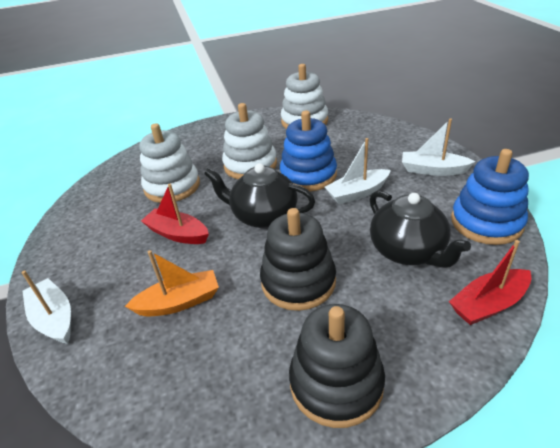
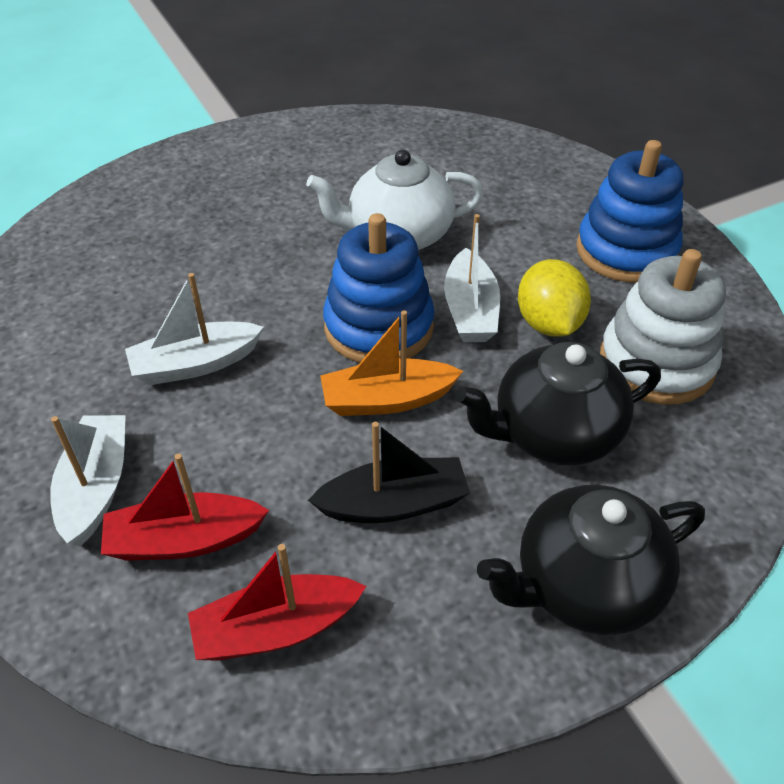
black boat: 0 -> 1
black stacking toy: 2 -> 0
white stacking toy: 3 -> 1
white teapot: 0 -> 1
yellow lemon: 0 -> 1

